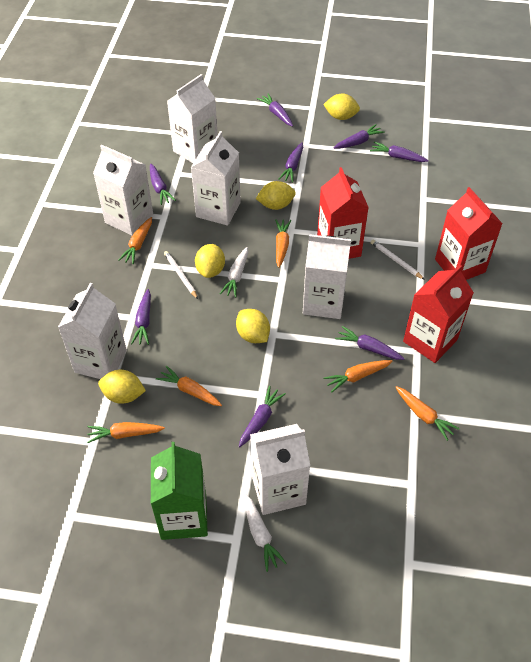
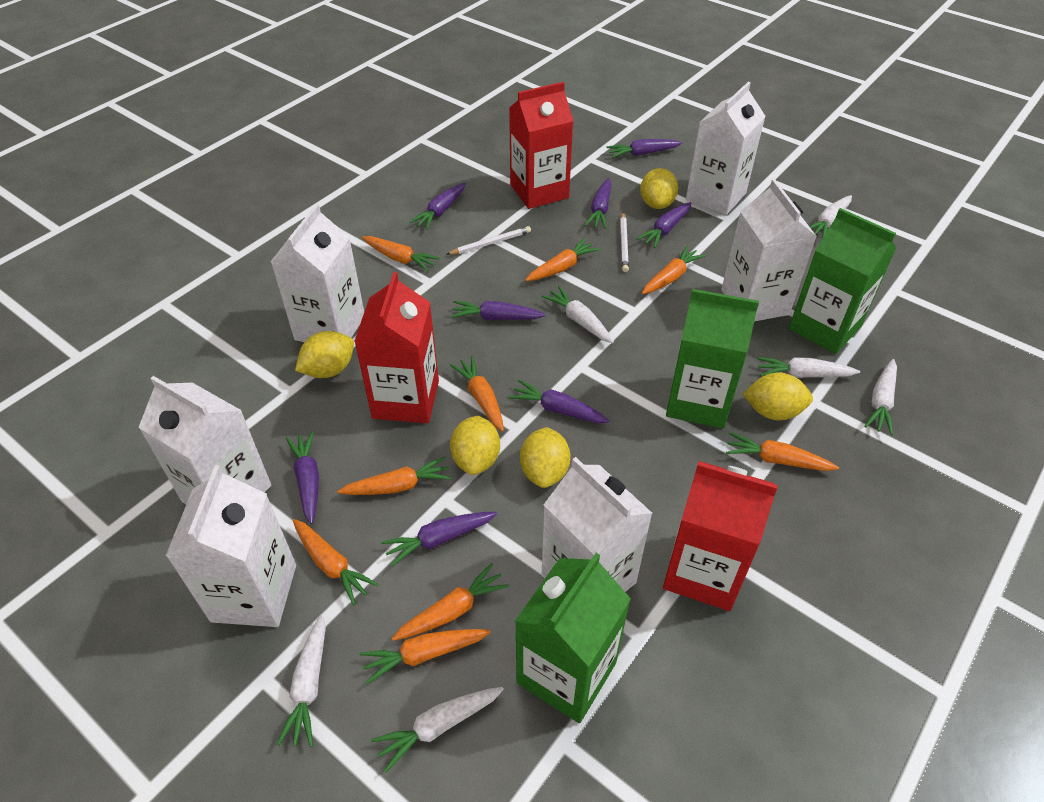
green carton: 1 -> 3
orange carrot: 6 -> 9
white carrot: 2 -> 6

